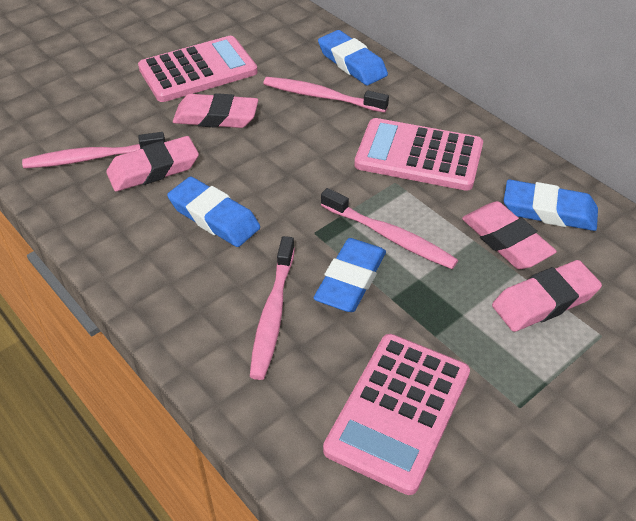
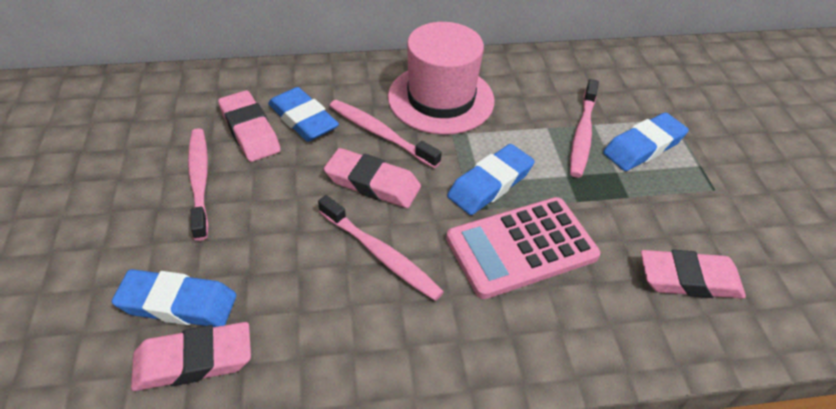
pink calculator: 3 -> 1
pink hat: 0 -> 1

